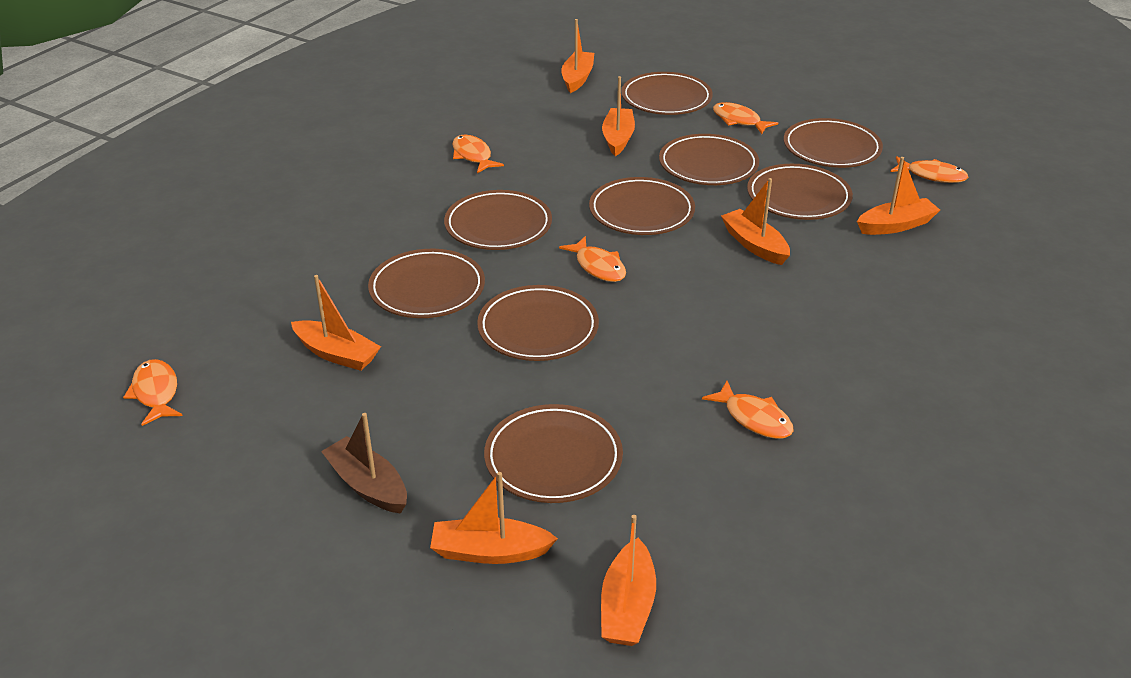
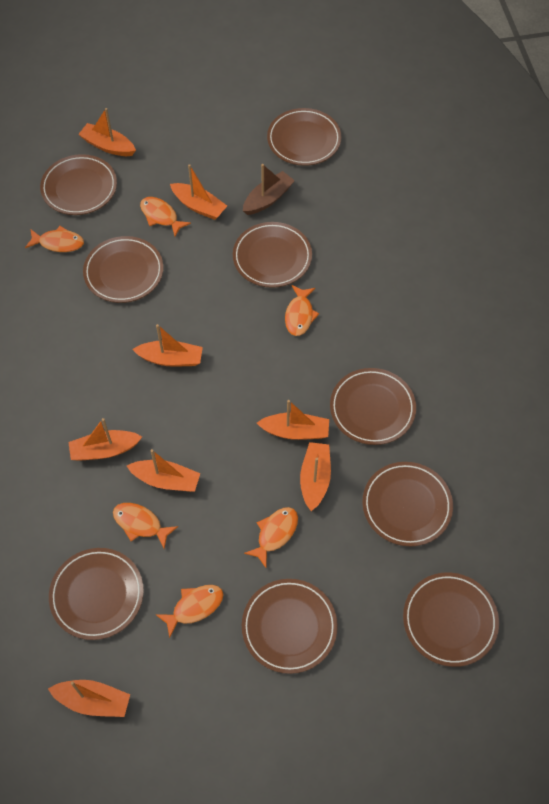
orange boat: 7 -> 8

